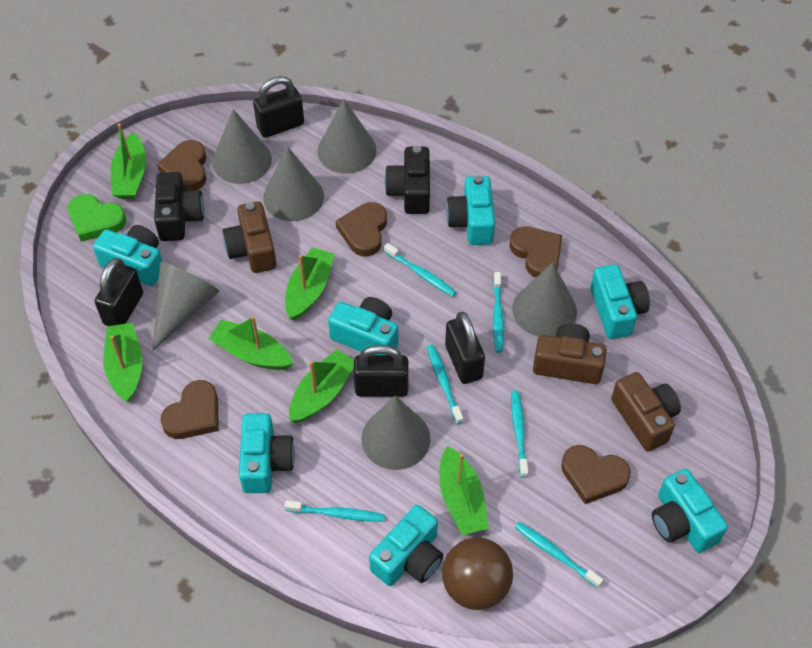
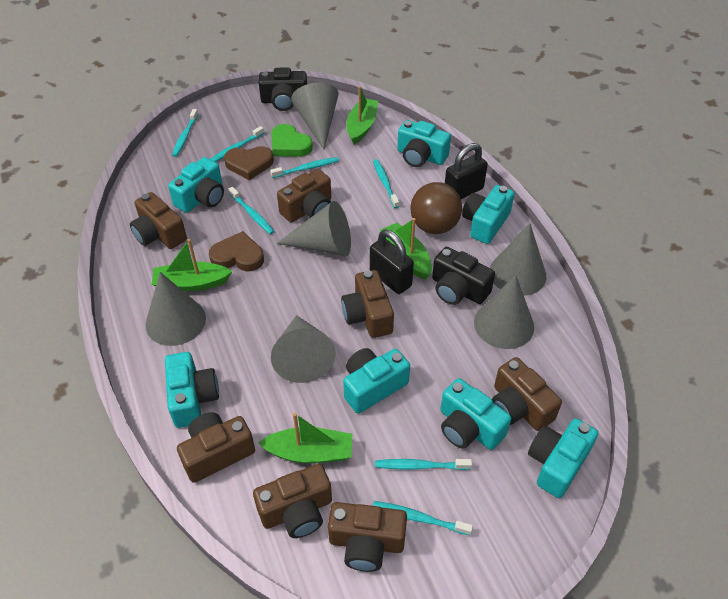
black padlock: 4 -> 2
brown camera: 3 -> 7
brown heart: 5 -> 2
green boat: 6 -> 4
turquoise toothbrush: 6 -> 7

